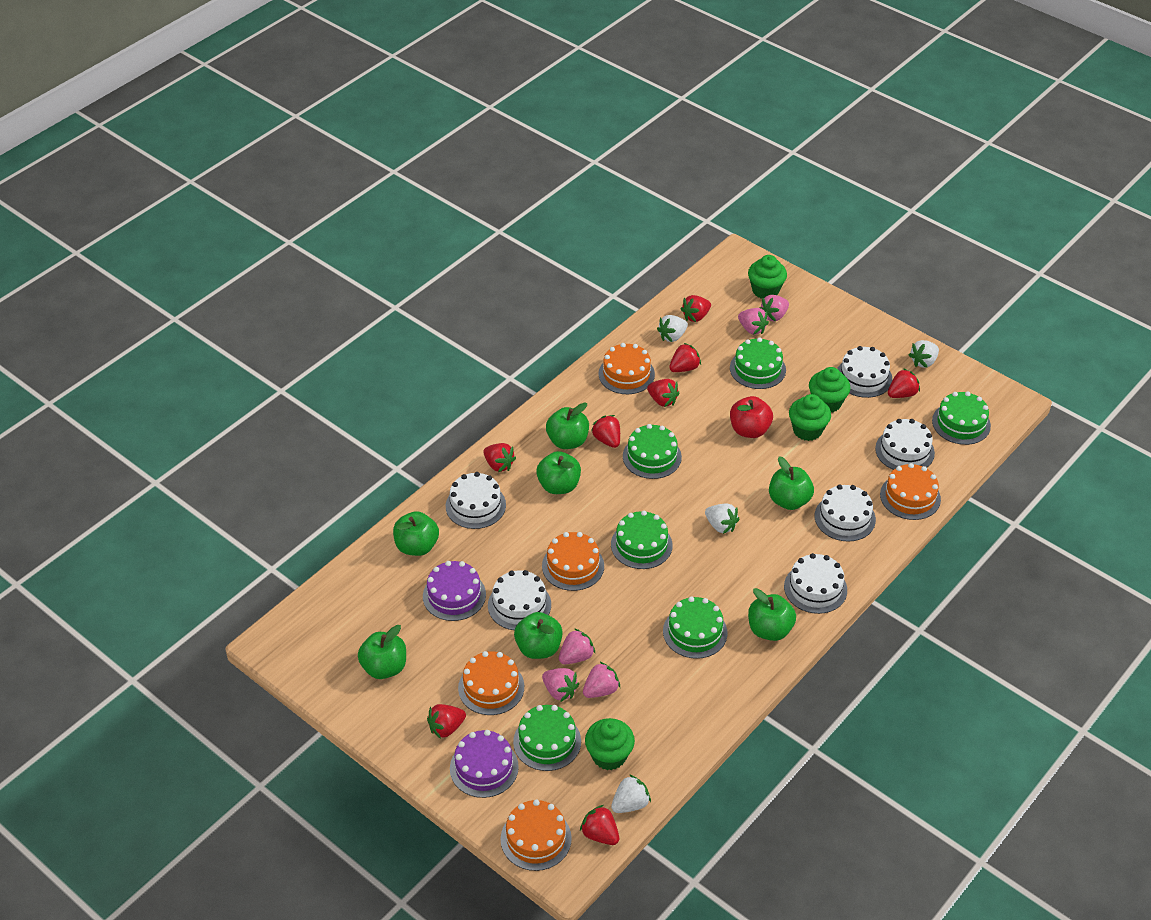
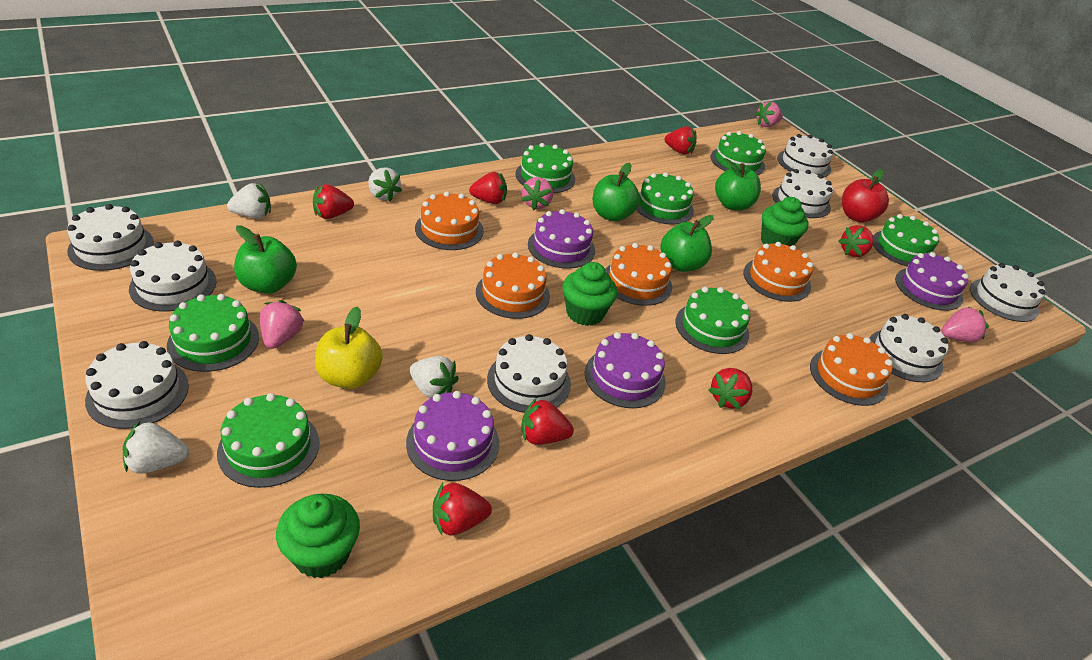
green apple: 7 -> 4
green cake: 6 -> 7
green cupcake: 4 -> 3
pink strawberry: 5 -> 4
purple cake: 2 -> 4
red strawberry: 8 -> 7
white cake: 6 -> 8
yellow apple: 0 -> 1

